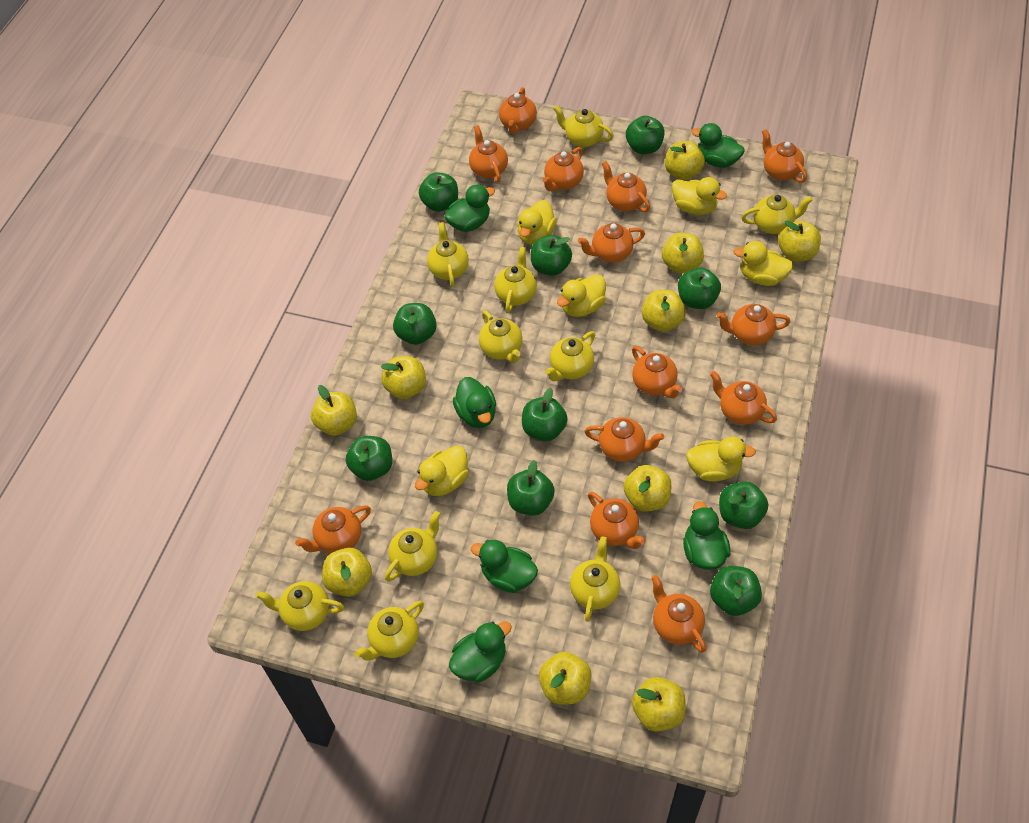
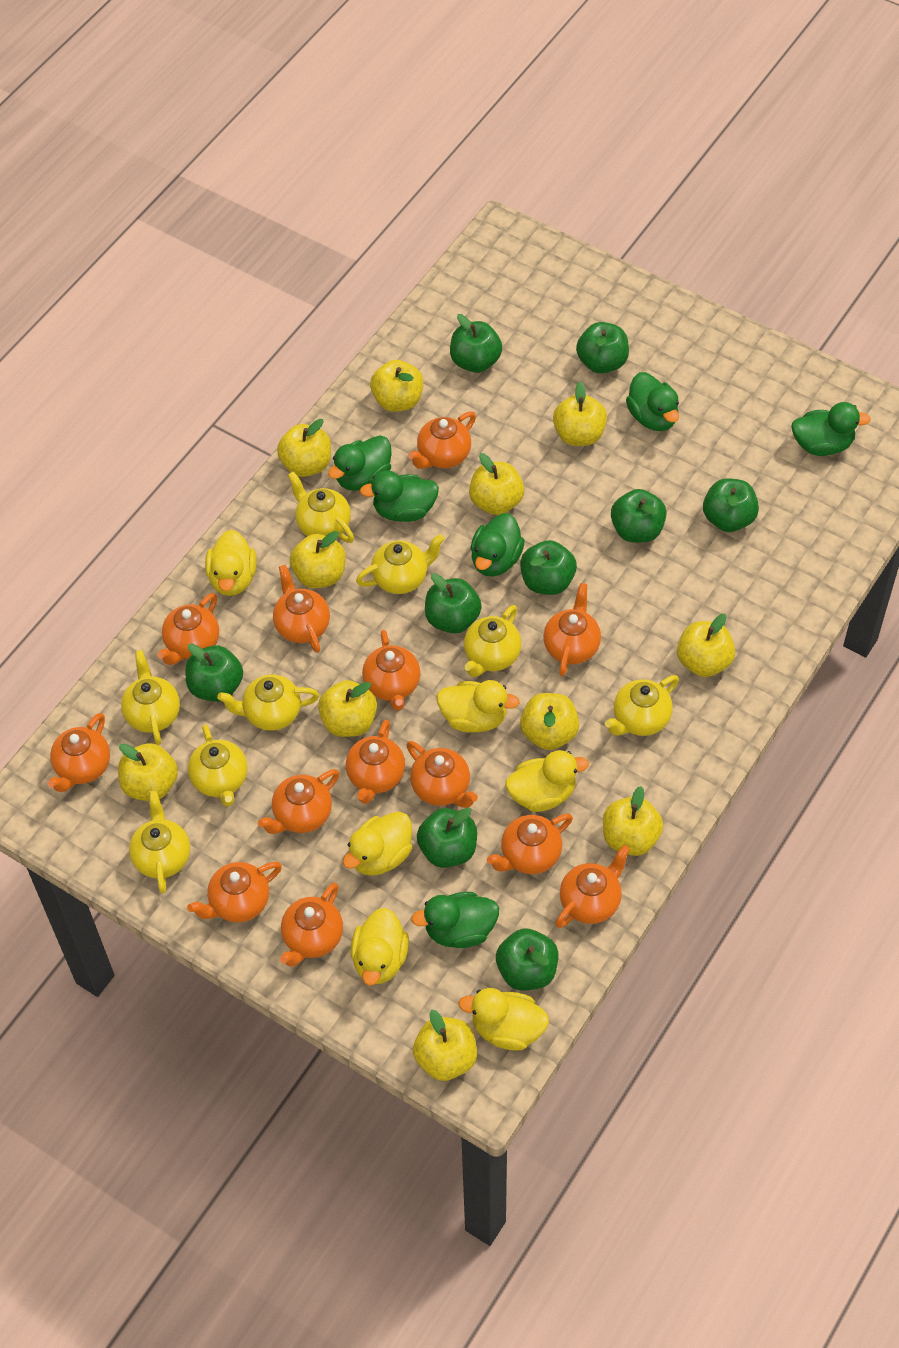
green apple: 10 -> 9
yellow apple: 10 -> 11
yellow teapot: 10 -> 8

